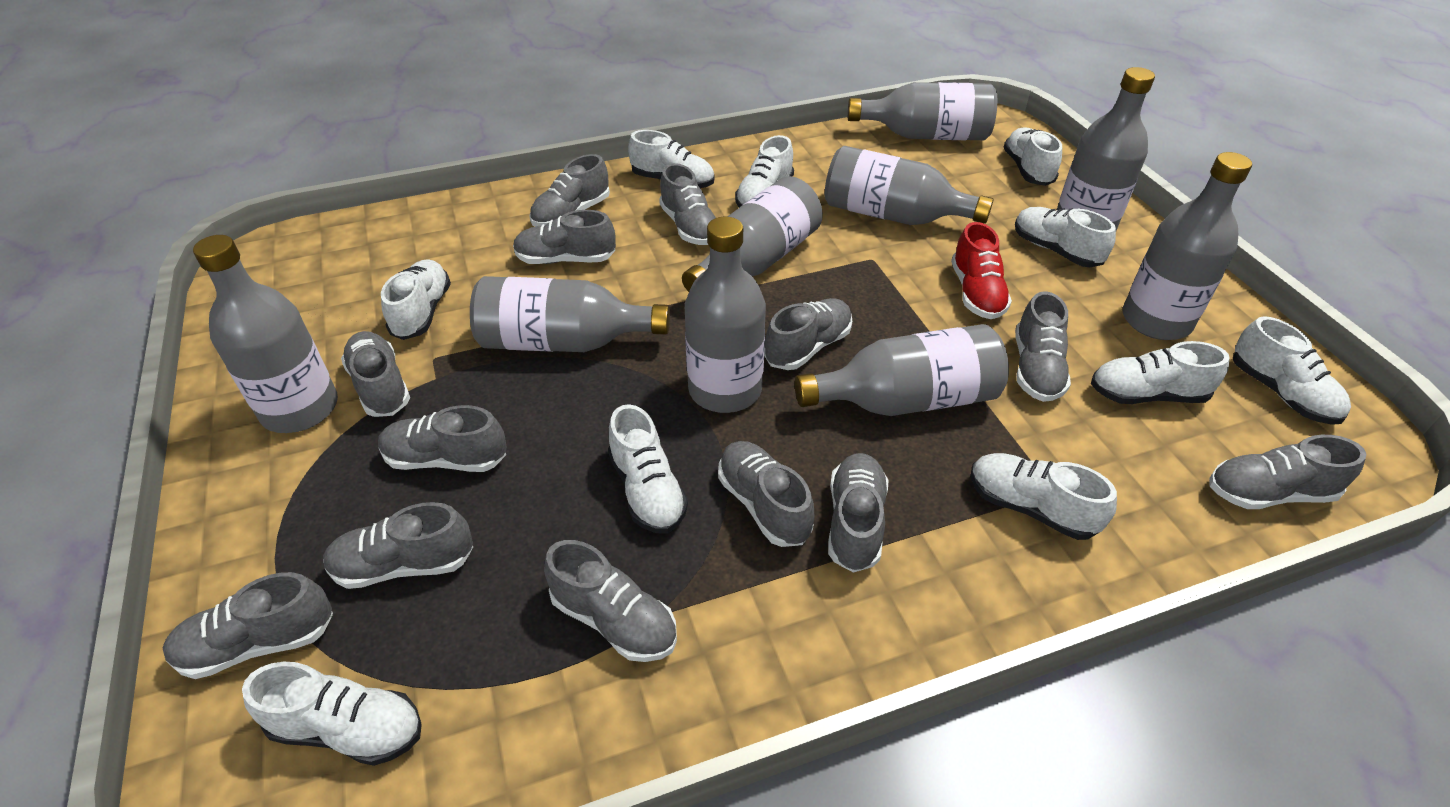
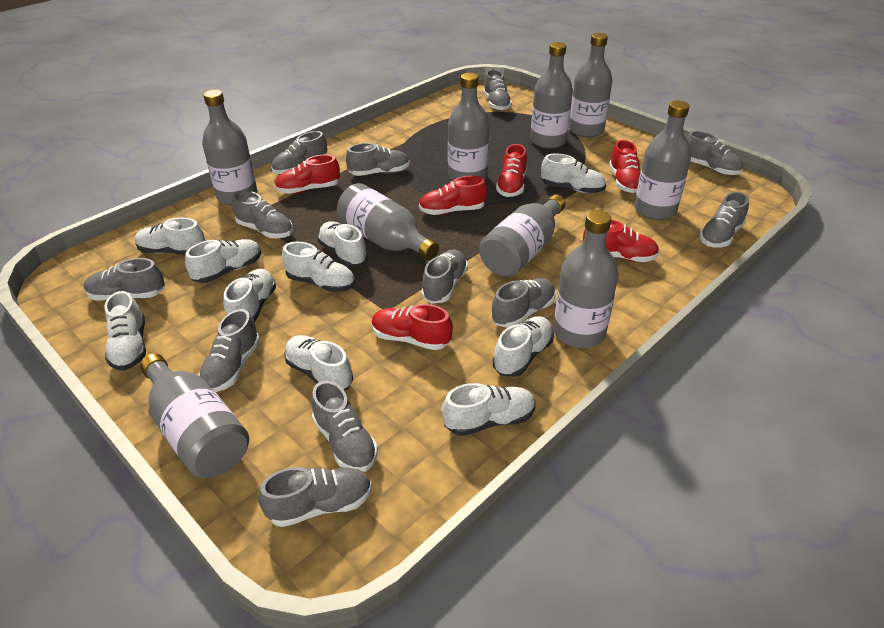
grey shoe: 13 -> 12
red shoe: 1 -> 6

